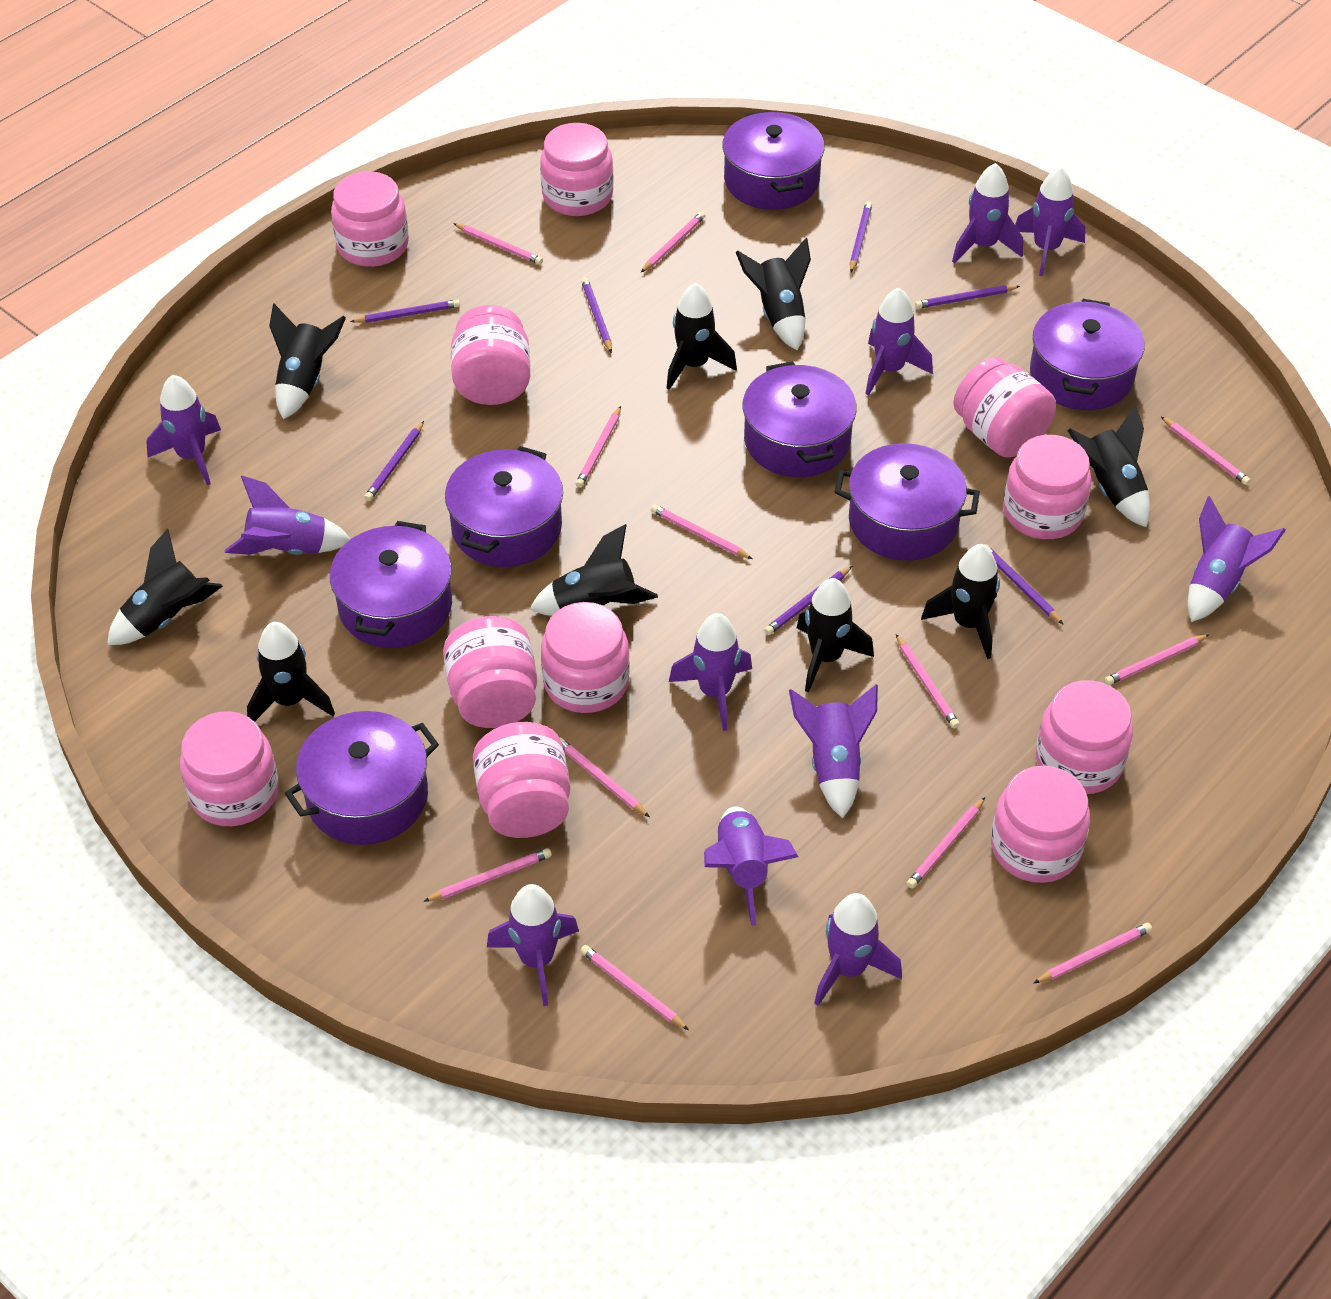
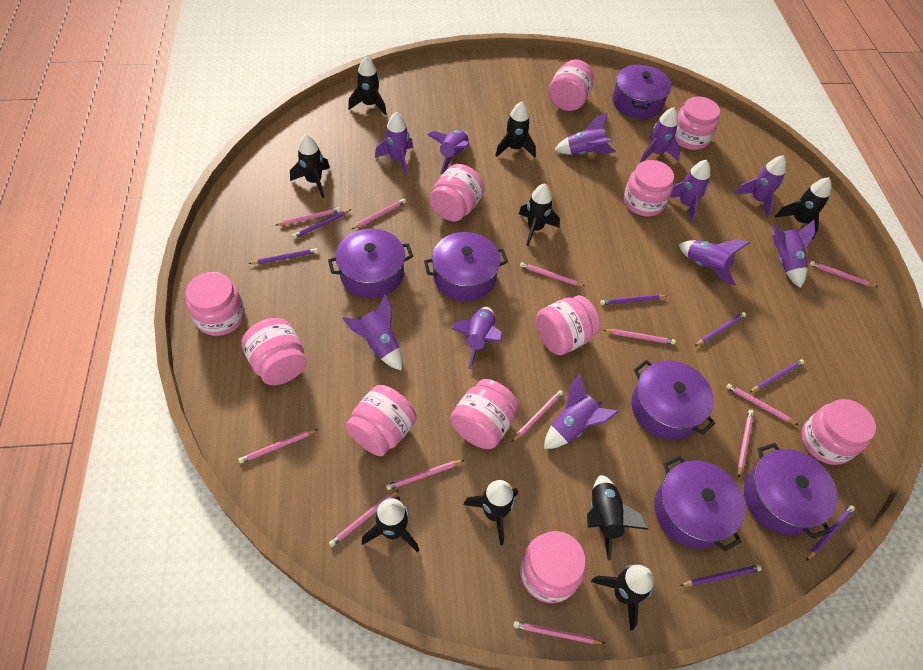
purple pot: 7 -> 6

